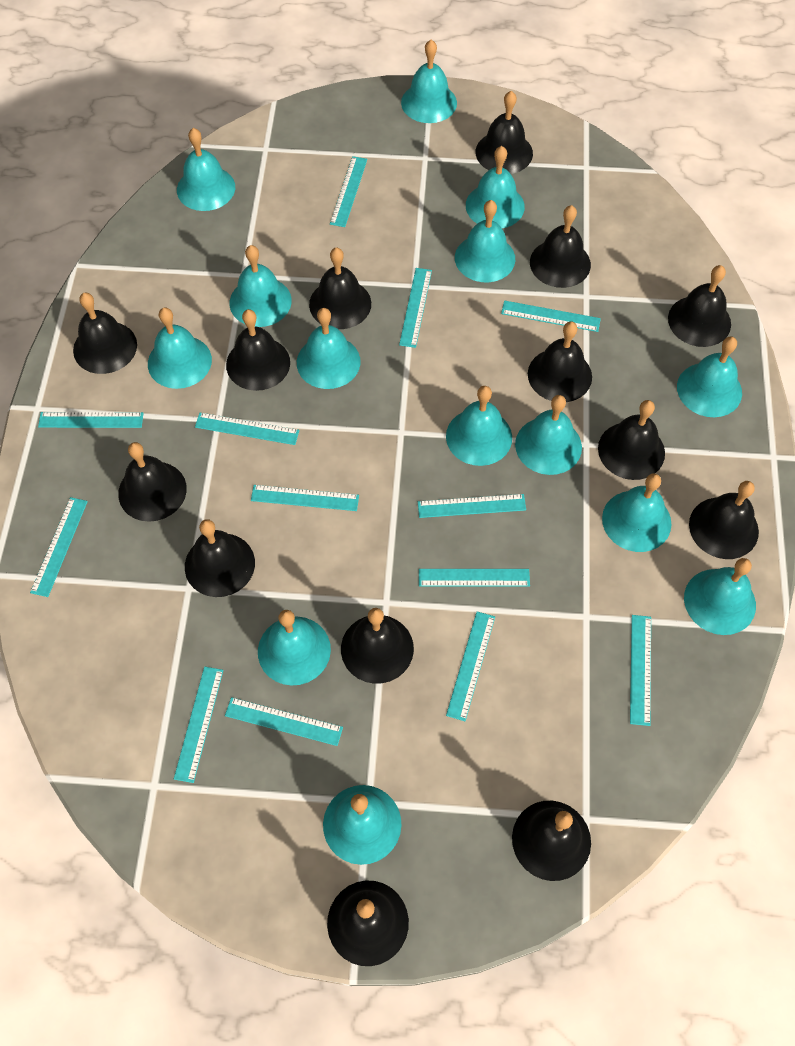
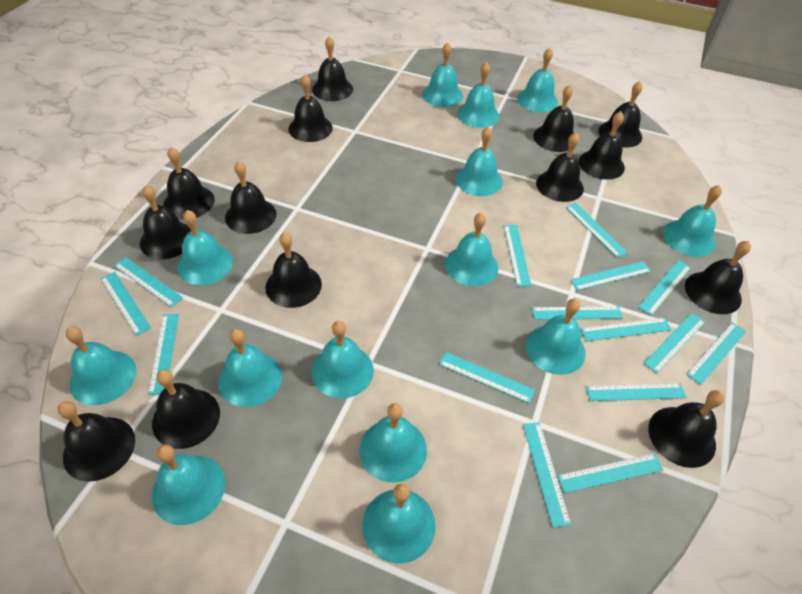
turquoise ruler: 13 -> 15

